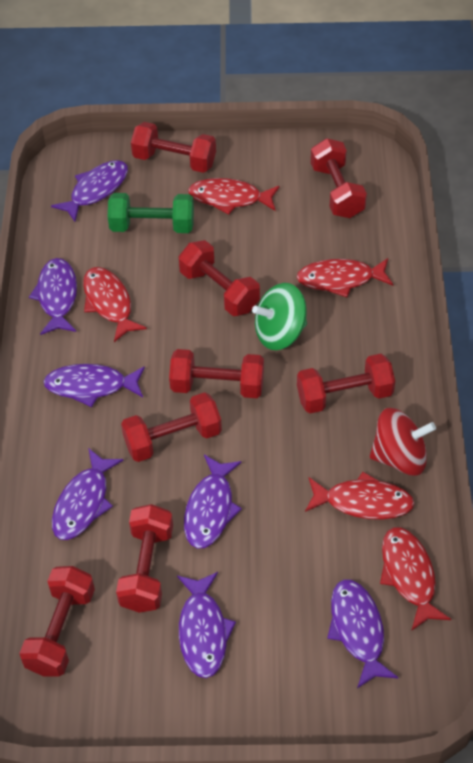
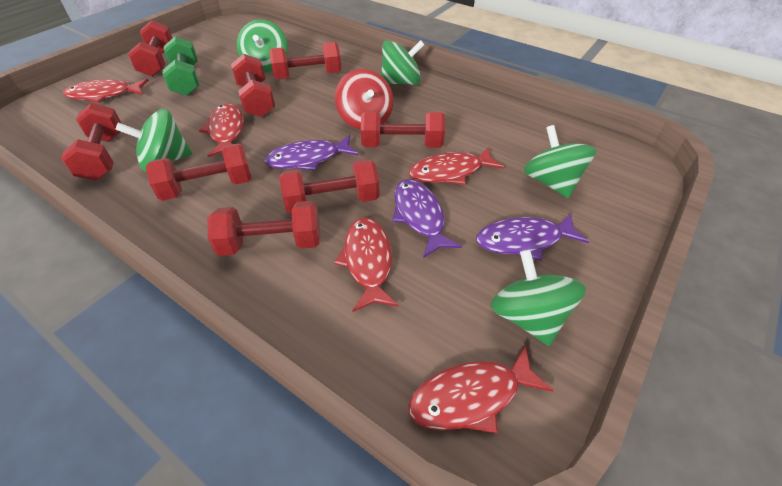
green spinning top: 1 -> 5
purple fish: 7 -> 3

